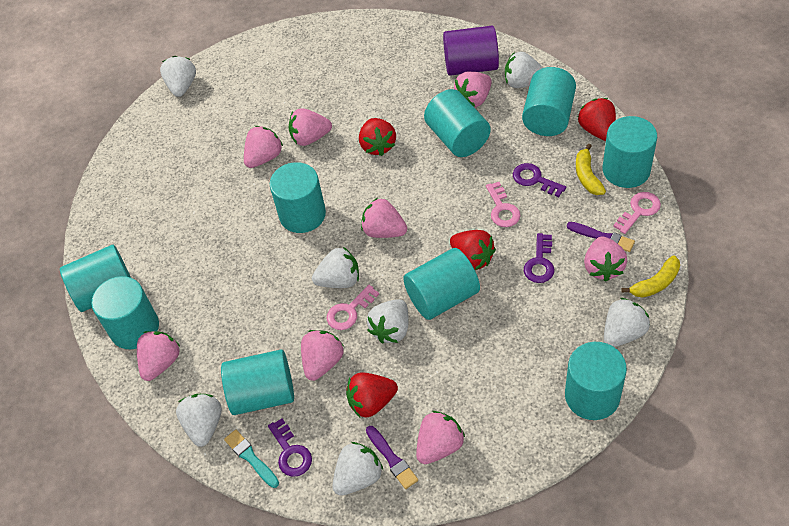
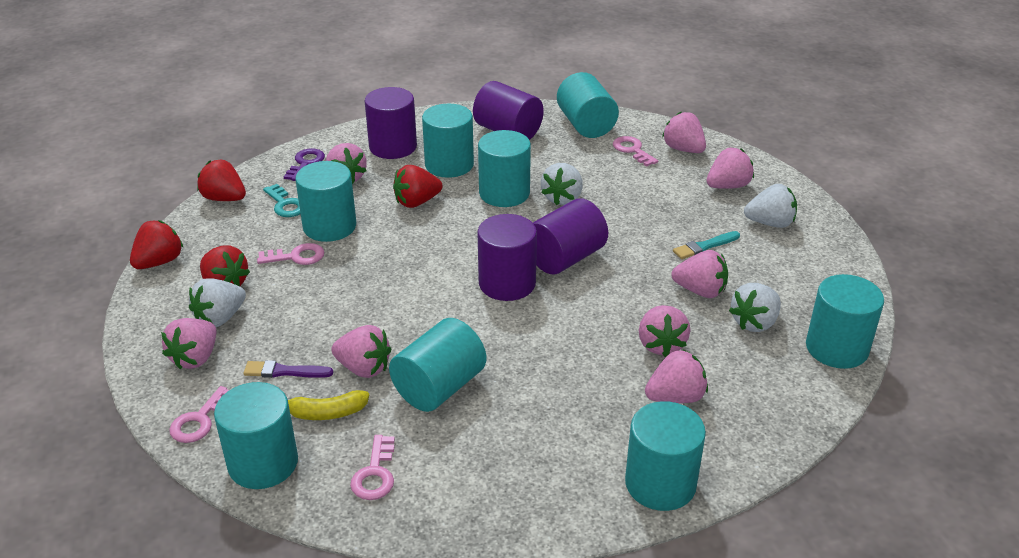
pink key: 3 -> 4
purple brush: 2 -> 1
purple cylinder: 1 -> 4
purple key: 3 -> 1
turquoise cylinder: 9 -> 8
turquoise key: 0 -> 1
white strawberry: 7 -> 4
yellow banana: 2 -> 1

